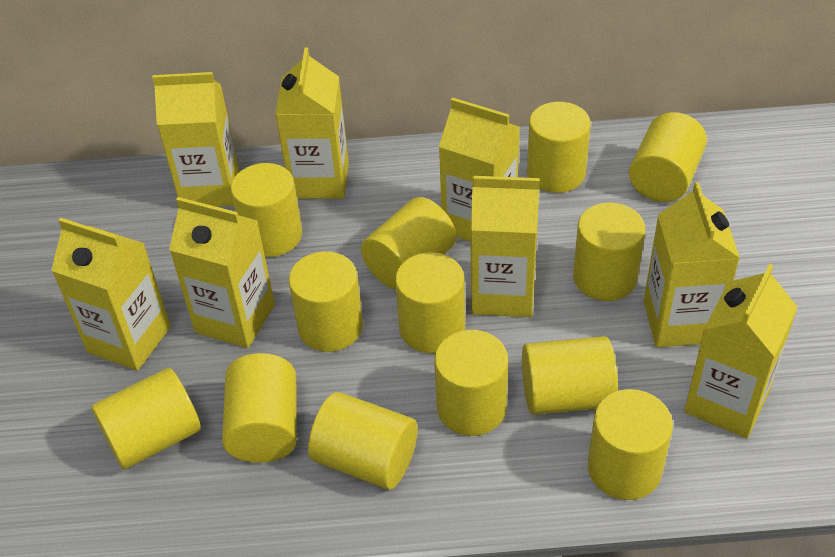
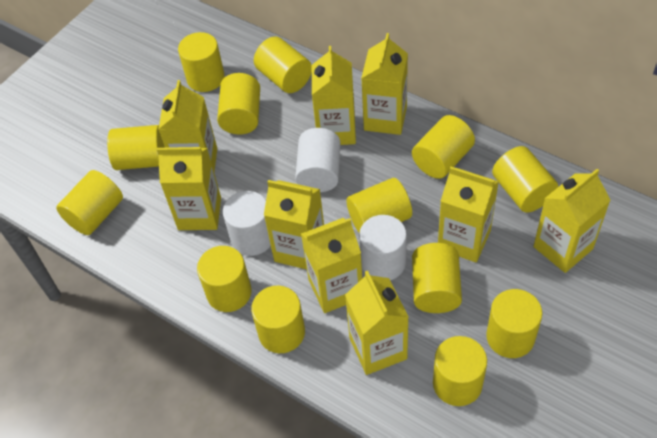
white cylinder: 0 -> 3
yellow carton: 8 -> 9

